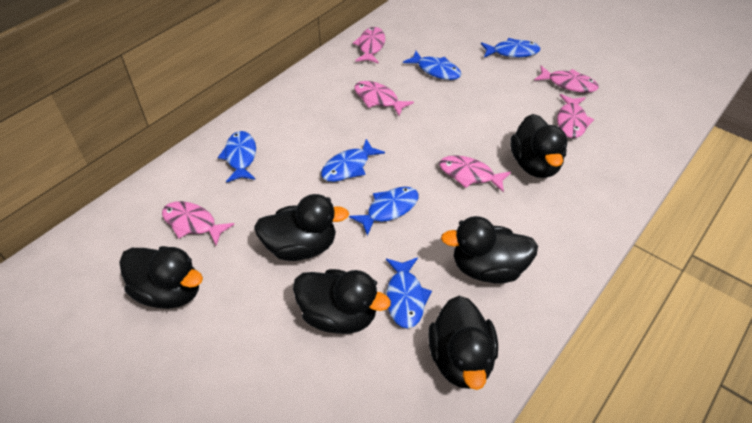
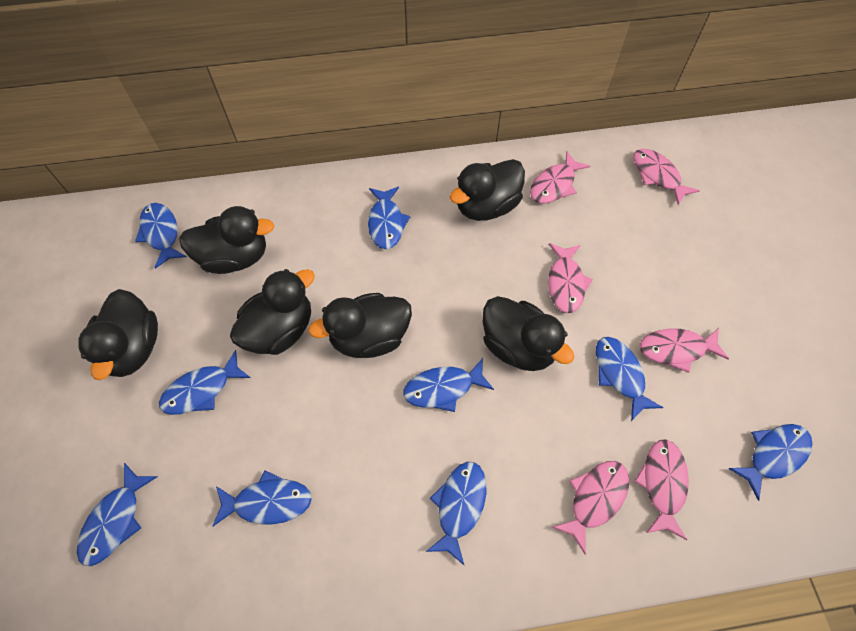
blue fish: 6 -> 9

